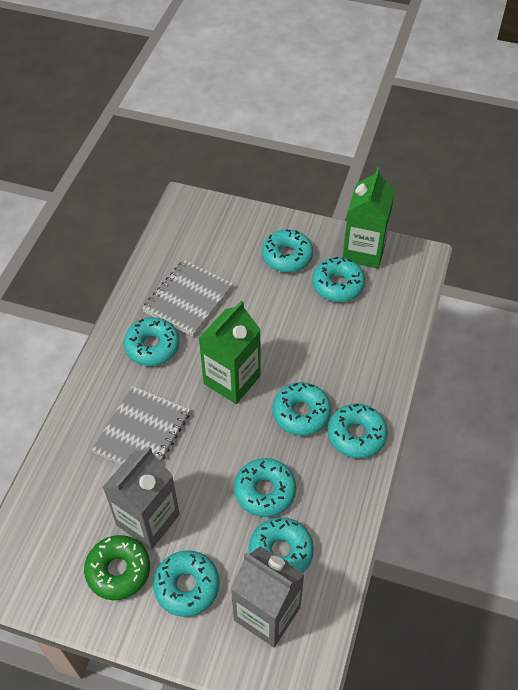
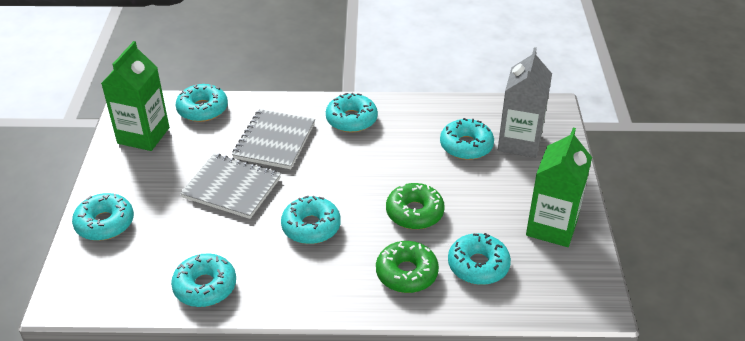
green donut: 1 -> 2
grey carton: 2 -> 1
turquoise donut: 8 -> 7

